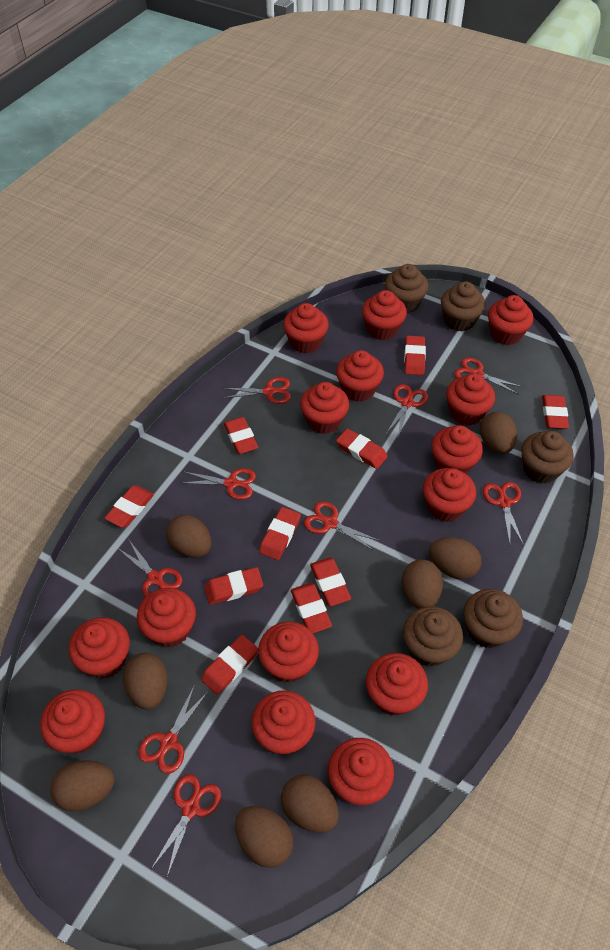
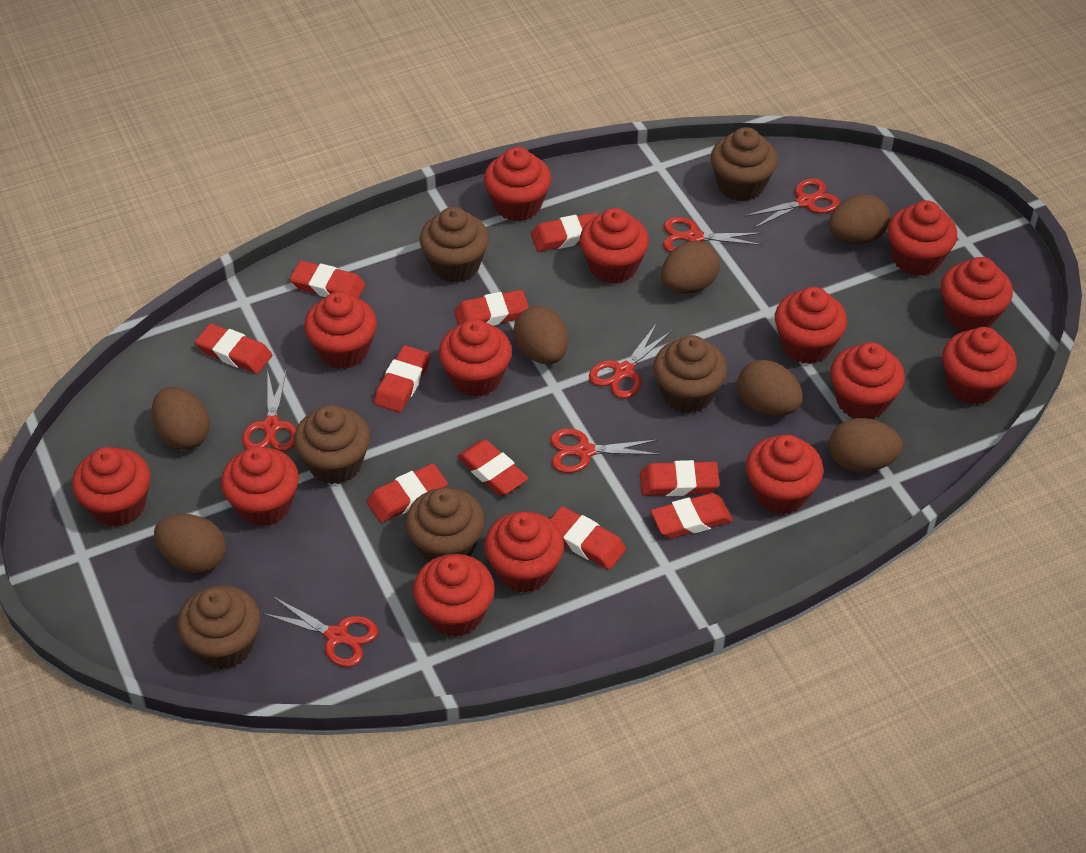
brown cupcake: 5 -> 6
brown egg: 8 -> 7
red cupcake: 15 -> 14
red scissors: 9 -> 6

